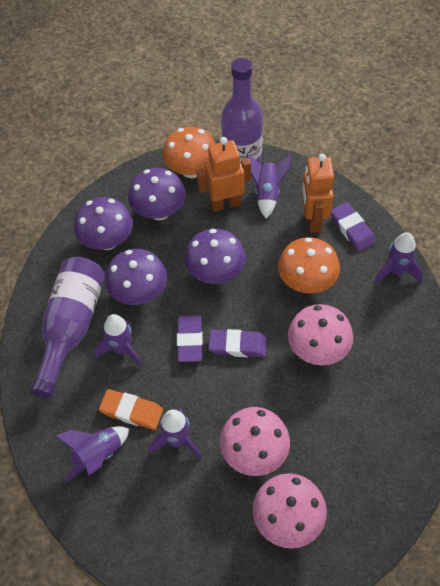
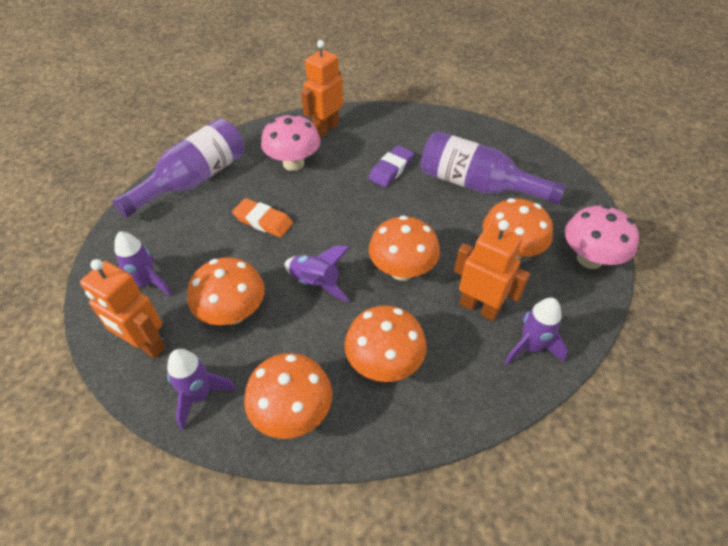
orange mushroom: 2 -> 5
orange robot: 2 -> 3
pink mushroom: 3 -> 2
purple eraser: 3 -> 1
purple mushroom: 4 -> 0
purple rocket: 5 -> 4

